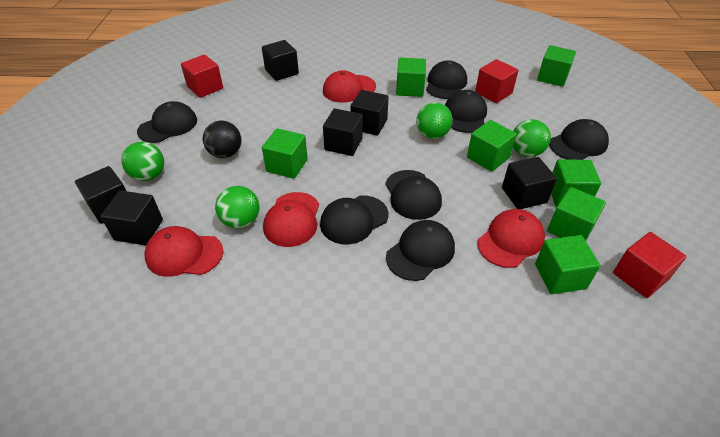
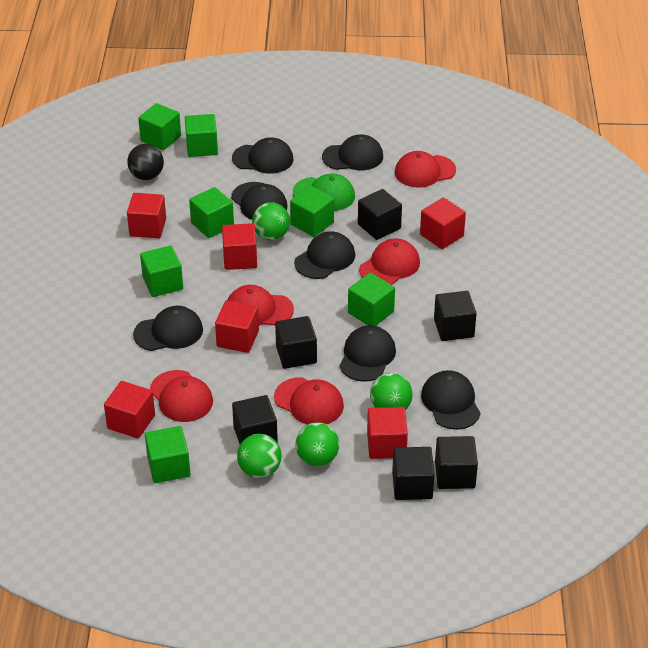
green cap: 0 -> 1
red cap: 4 -> 5
red cube: 3 -> 6

